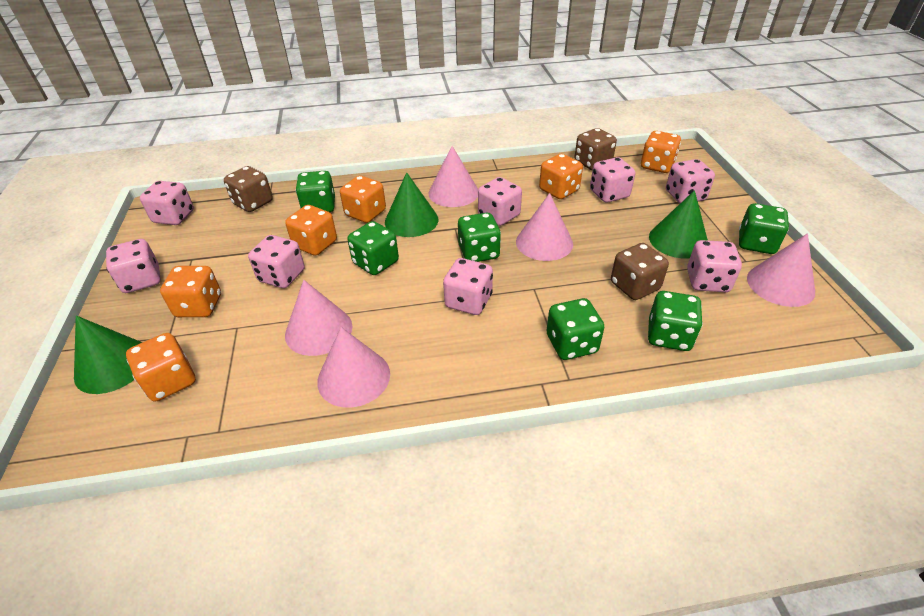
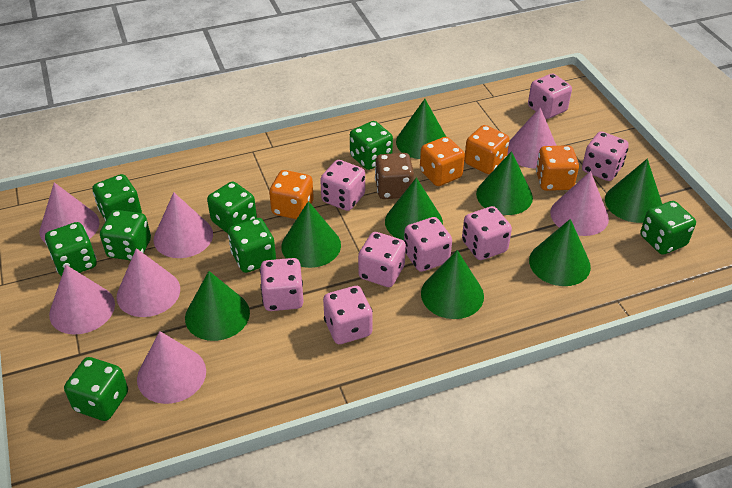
brown dice: 3 -> 1
green cone: 3 -> 8
green dice: 6 -> 8
orange dice: 6 -> 4
pink cone: 5 -> 7

